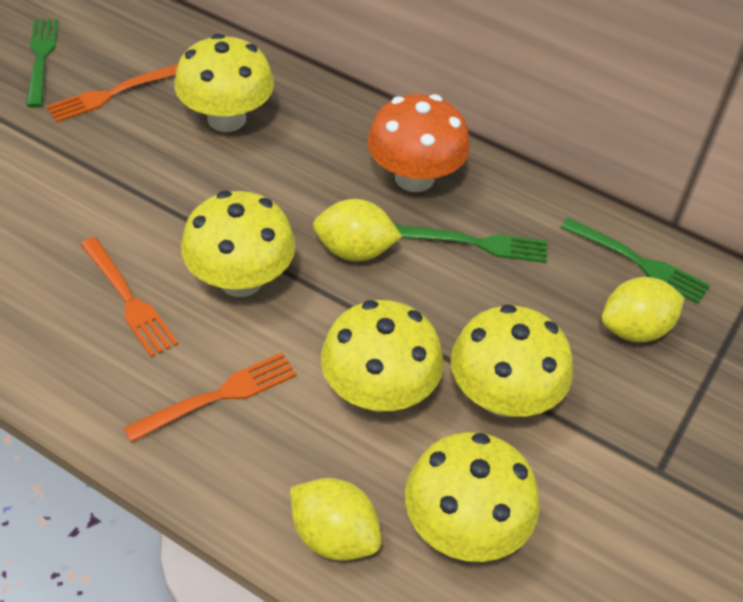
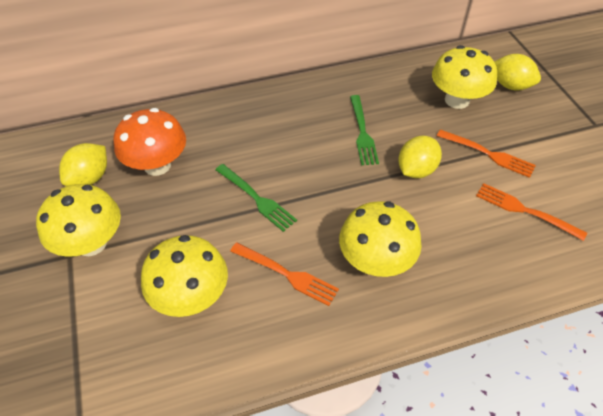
green fork: 3 -> 2
yellow mushroom: 5 -> 4

